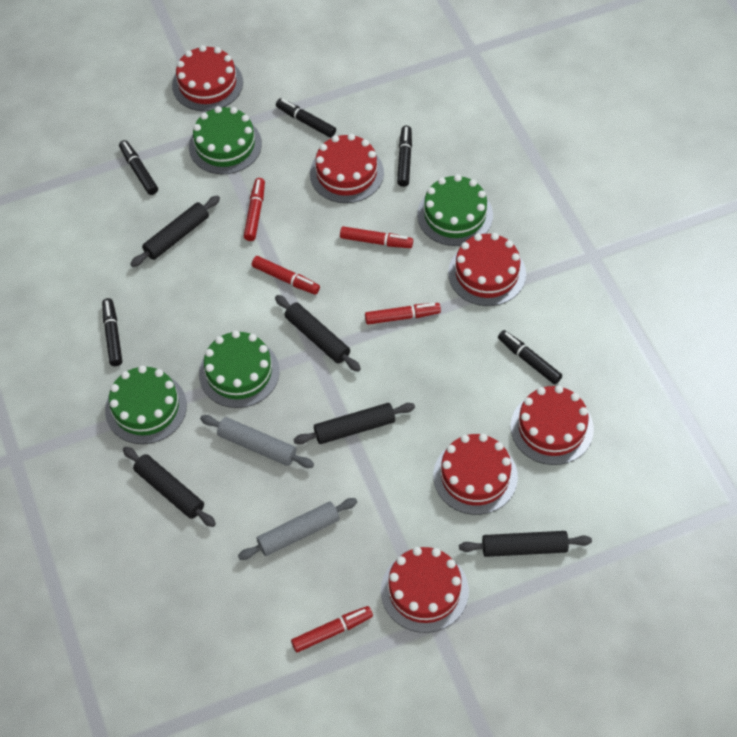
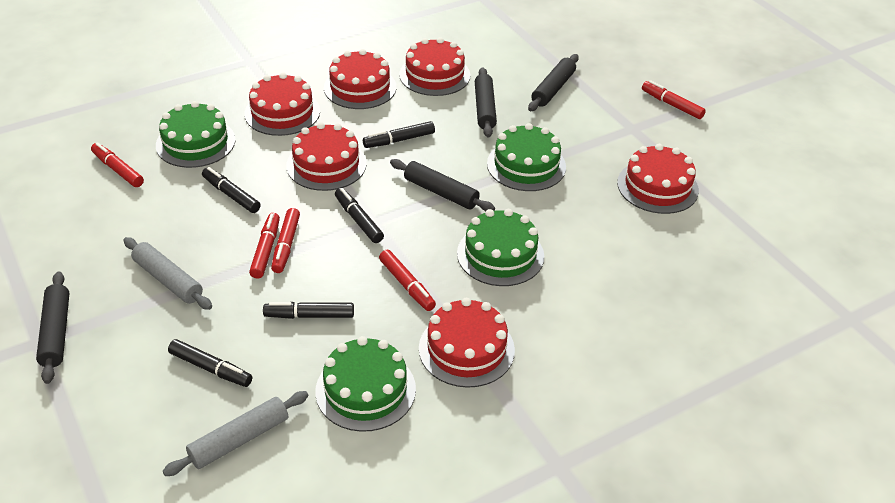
black rolling pin: 5 -> 4

